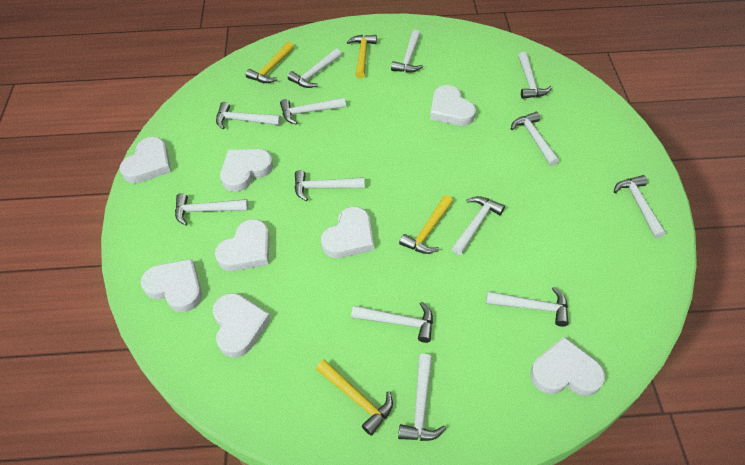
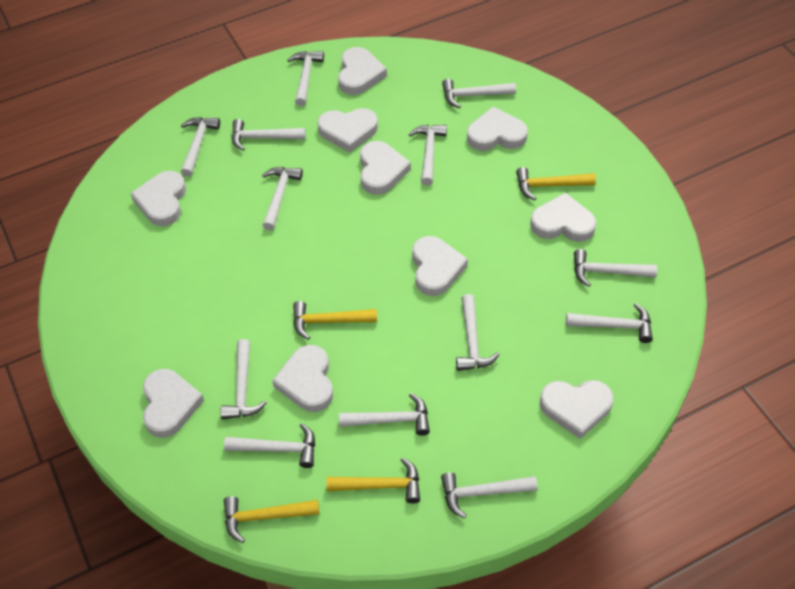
white heart: 8 -> 10

